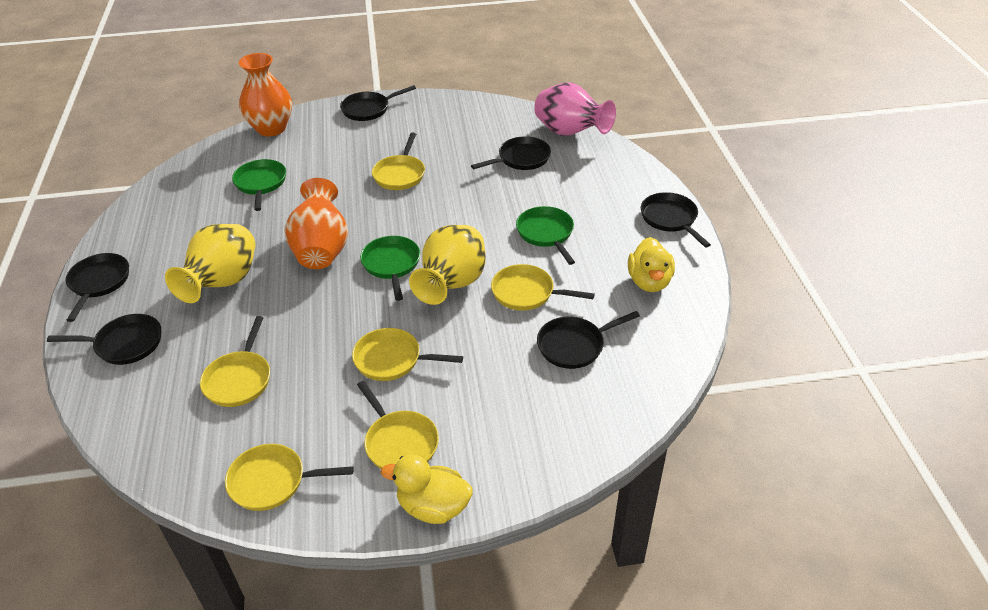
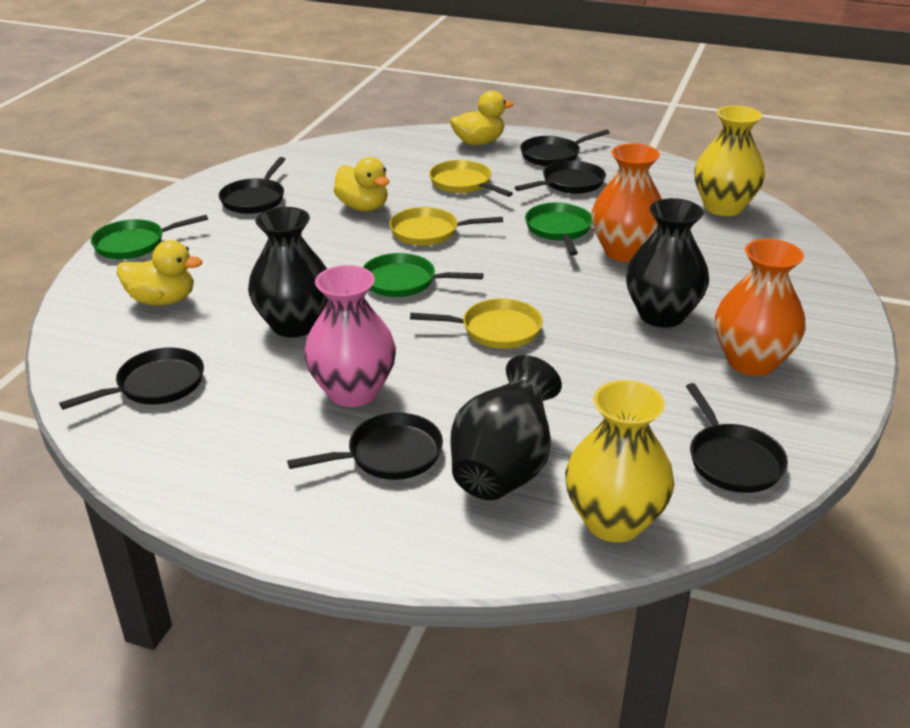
black vase: 0 -> 3
yellow duck: 2 -> 3
yellow pan: 6 -> 3

